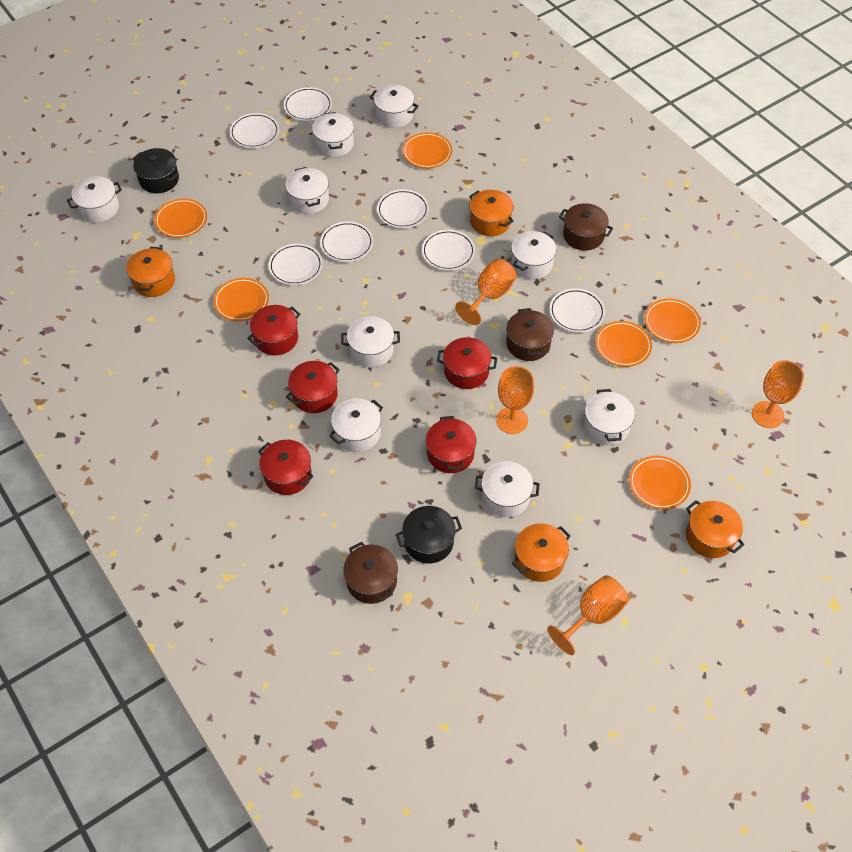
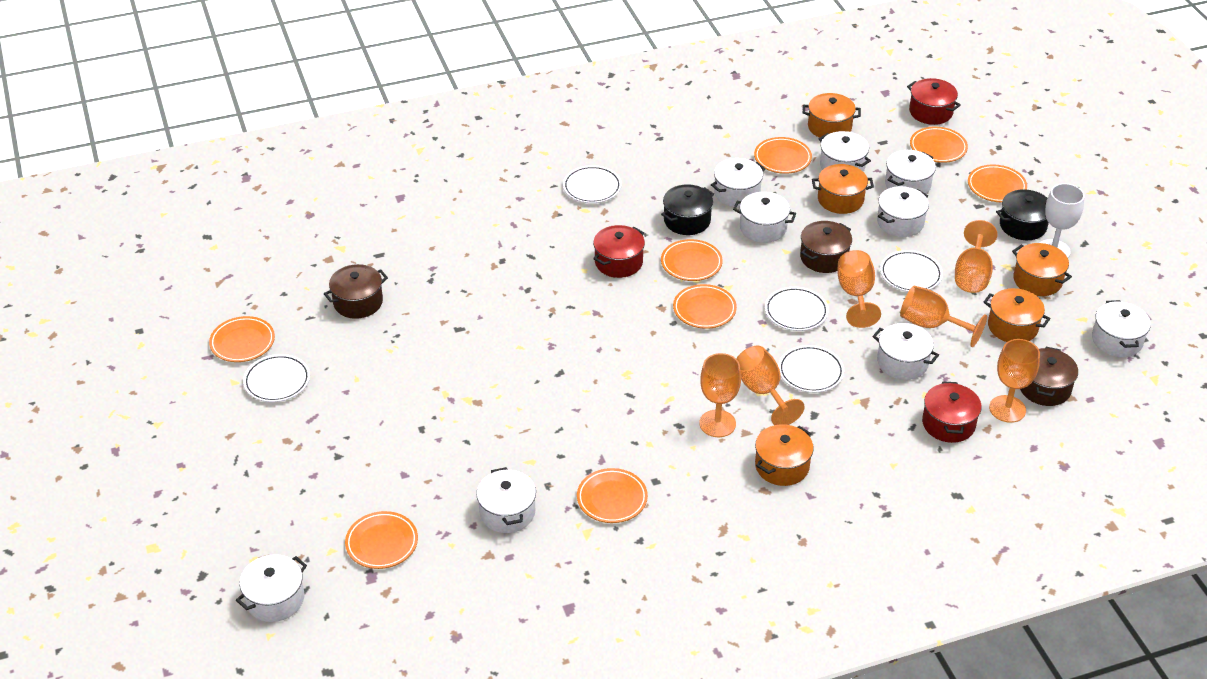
orange goblet: 4 -> 6
orange plate: 6 -> 8
orange pot: 4 -> 5
red pot: 5 -> 3
white goblet: 0 -> 1
white plate: 7 -> 5

